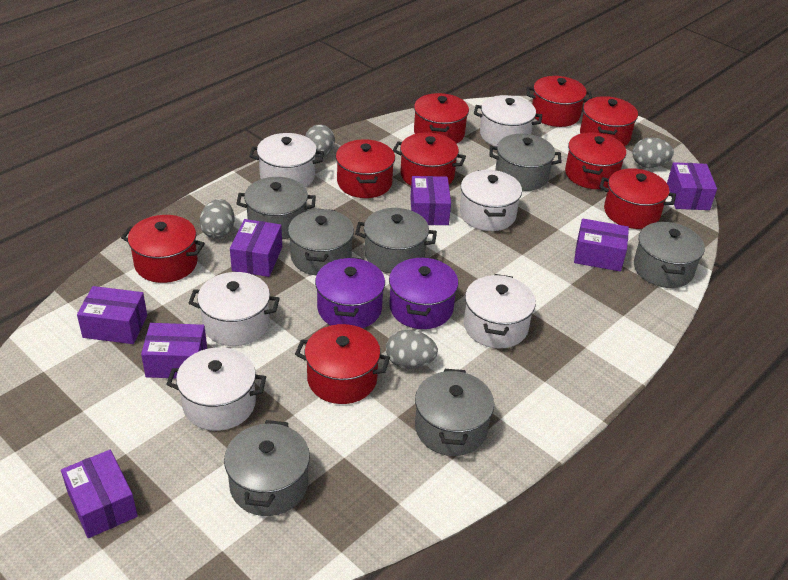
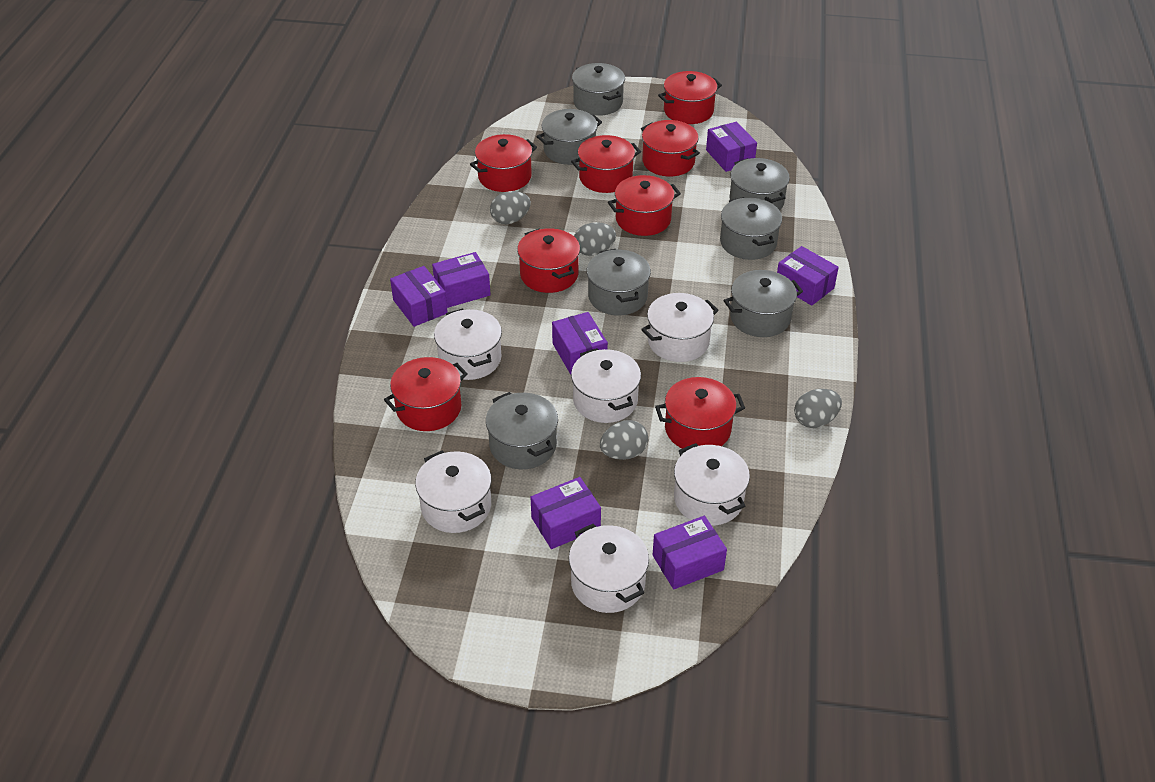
purple pot: 2 -> 0
red pot: 9 -> 8

